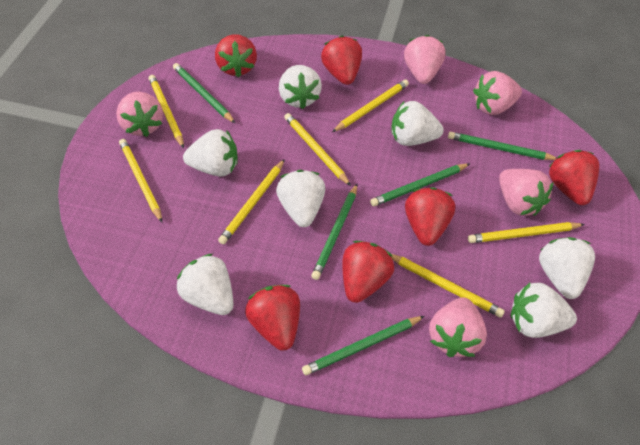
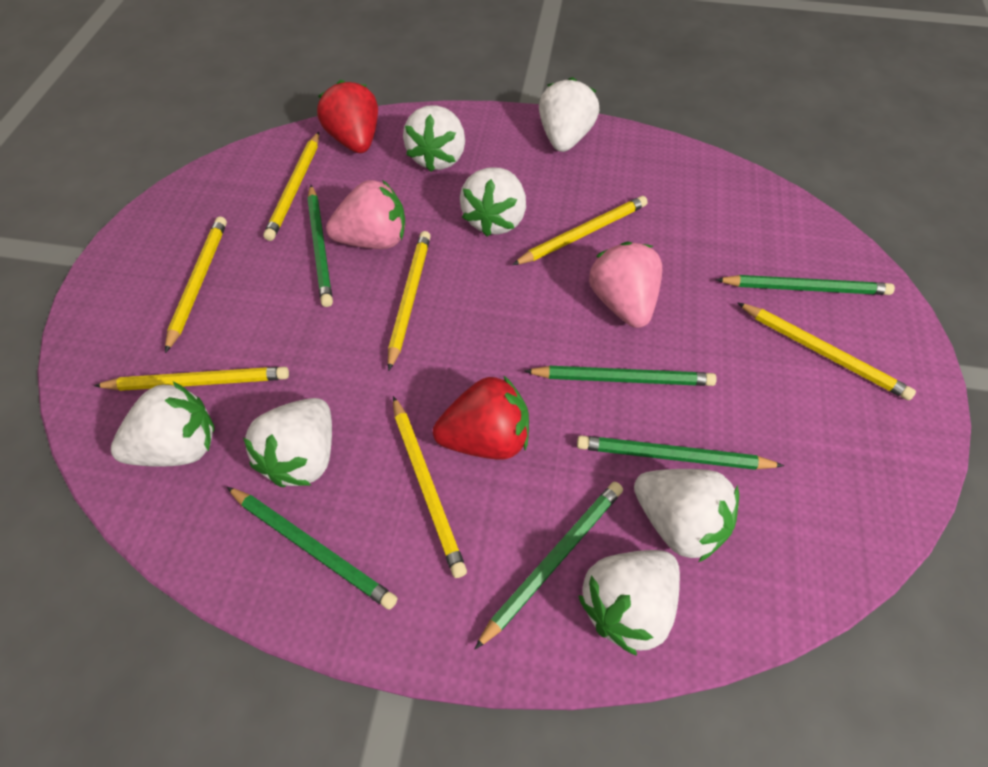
green pencil: 5 -> 6
pink strawberry: 5 -> 2
red strawberry: 6 -> 2

